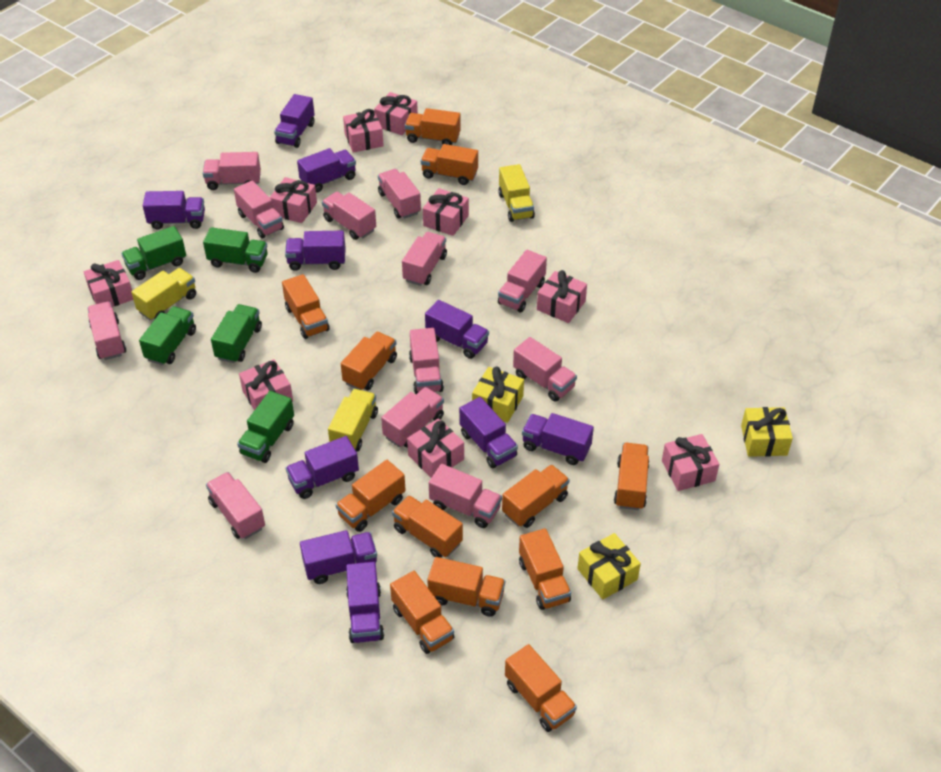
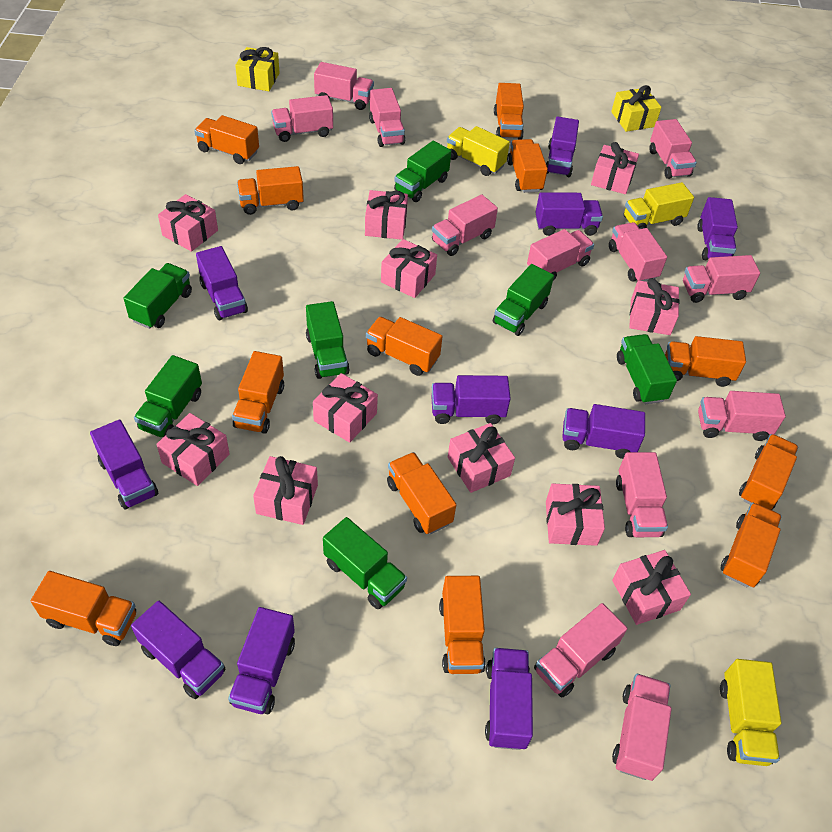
green truck: 5 -> 7
pink gift: 9 -> 11
yellow gift: 3 -> 2

